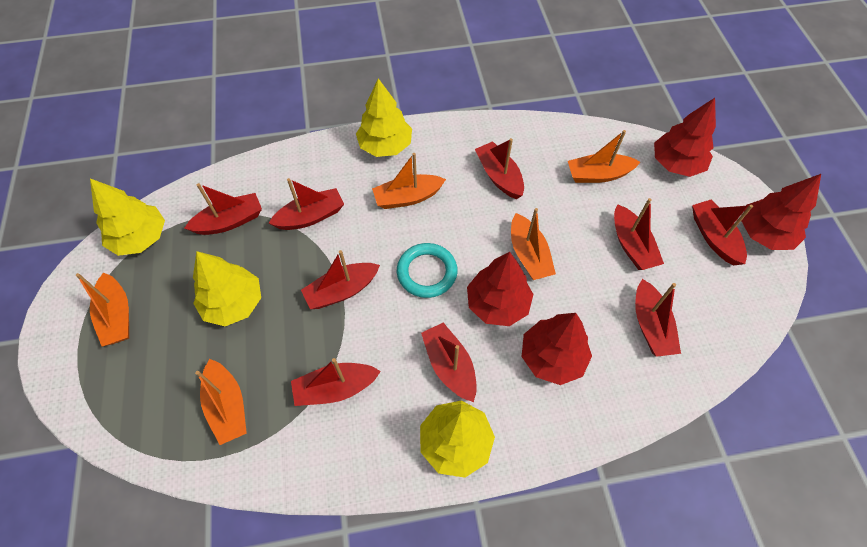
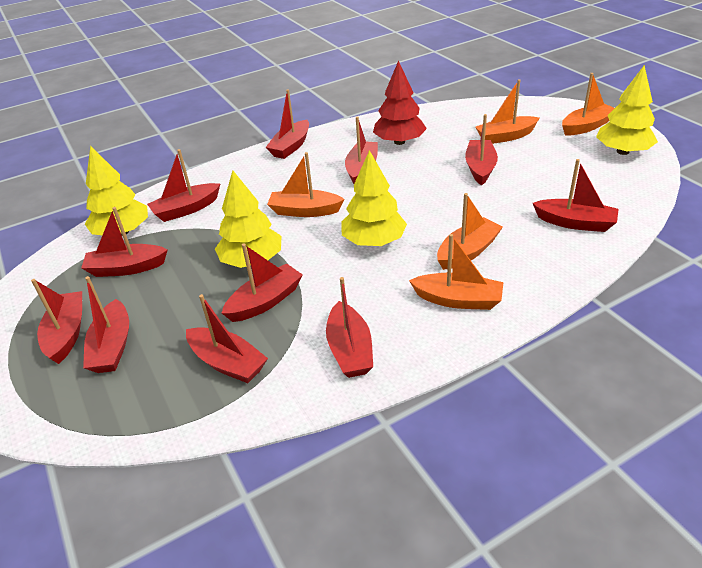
red boat: 9 -> 11
red tree: 4 -> 1
turquoise ring: 1 -> 0

